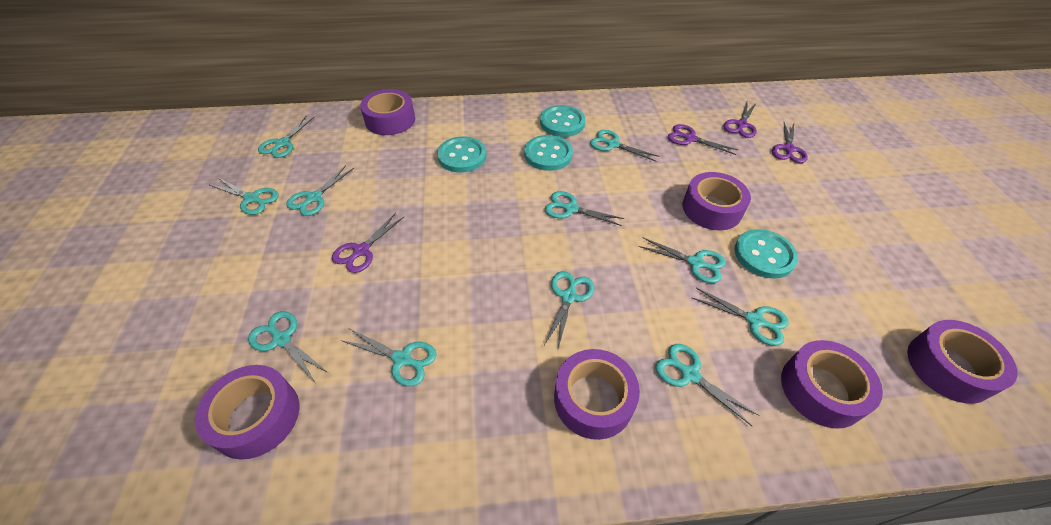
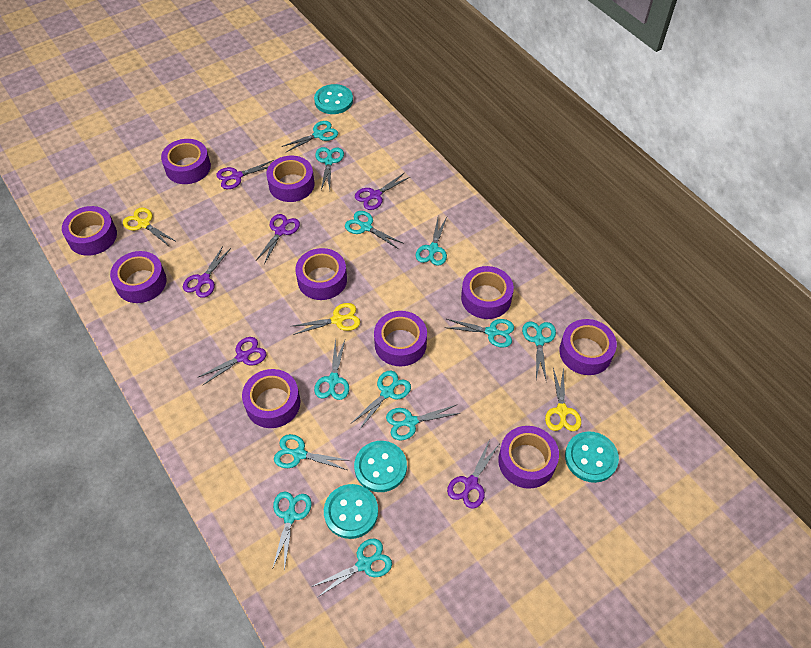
purple scissors: 4 -> 6
purple tape: 6 -> 10
turquoise scissors: 11 -> 12
yellow scissors: 0 -> 3

